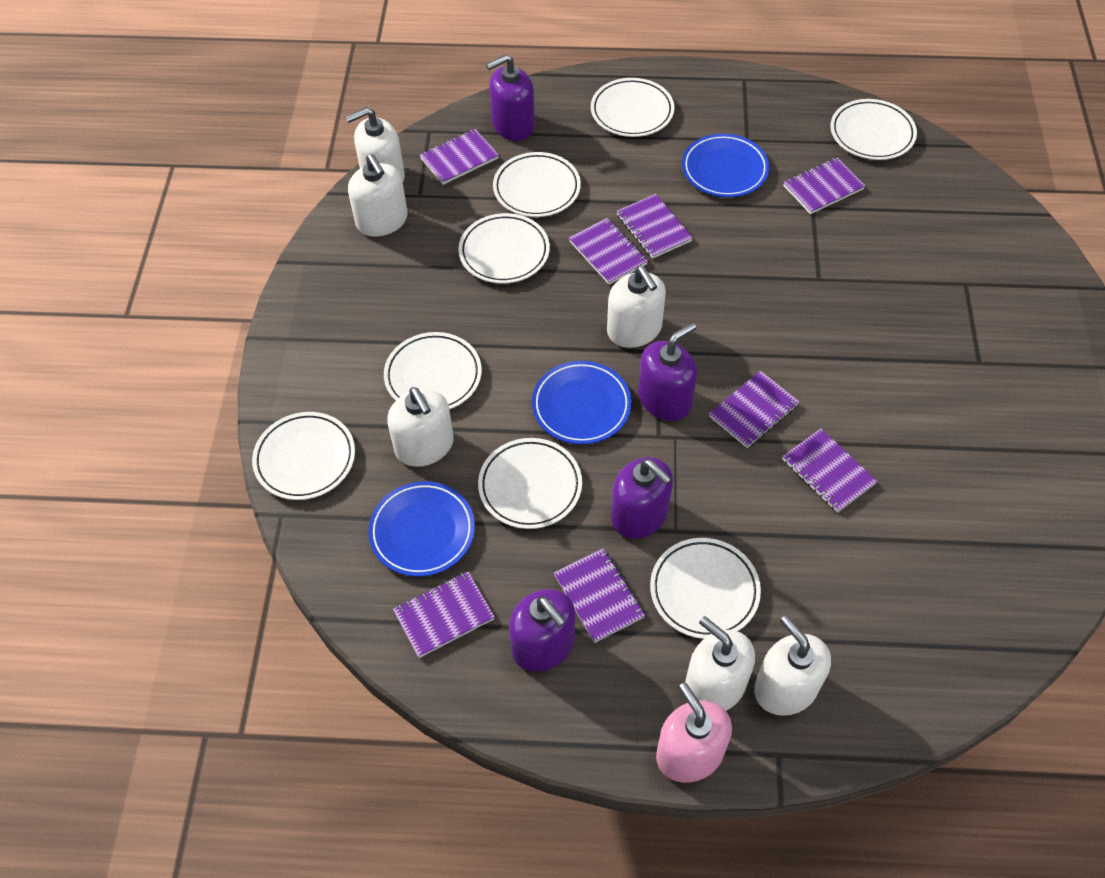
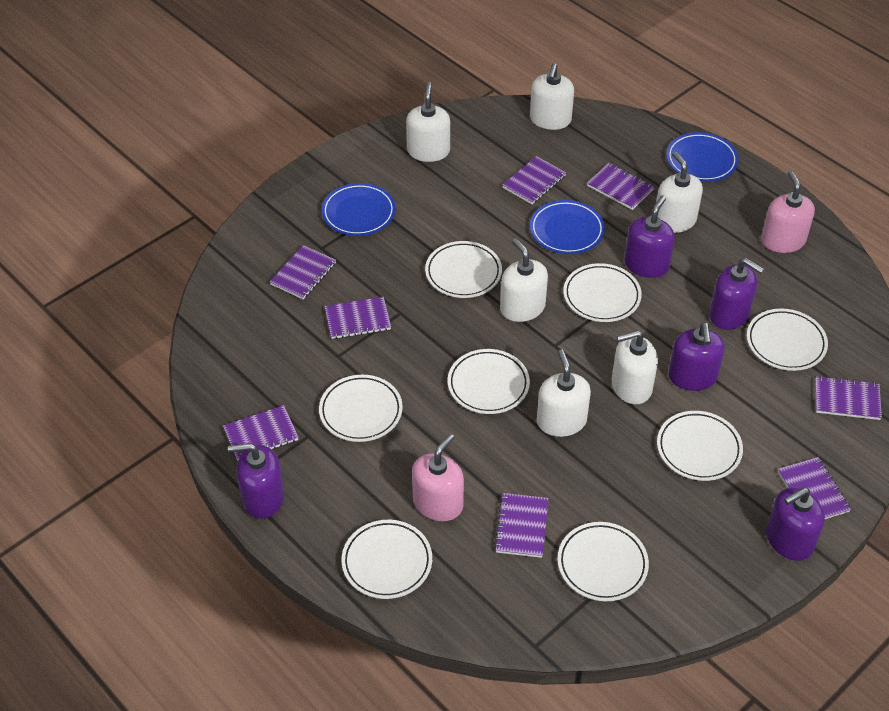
pink soap dispenser: 1 -> 2
purple soap dispenser: 4 -> 5

